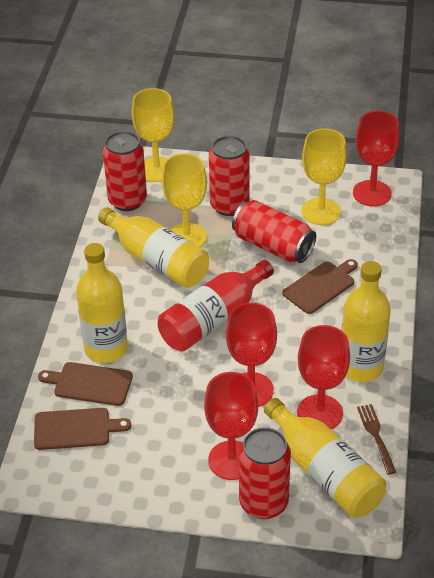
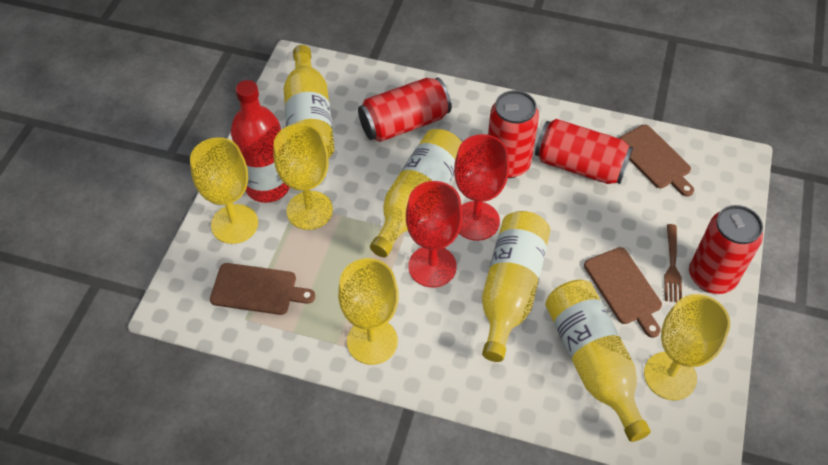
red goblet: 4 -> 2
yellow goblet: 3 -> 4

